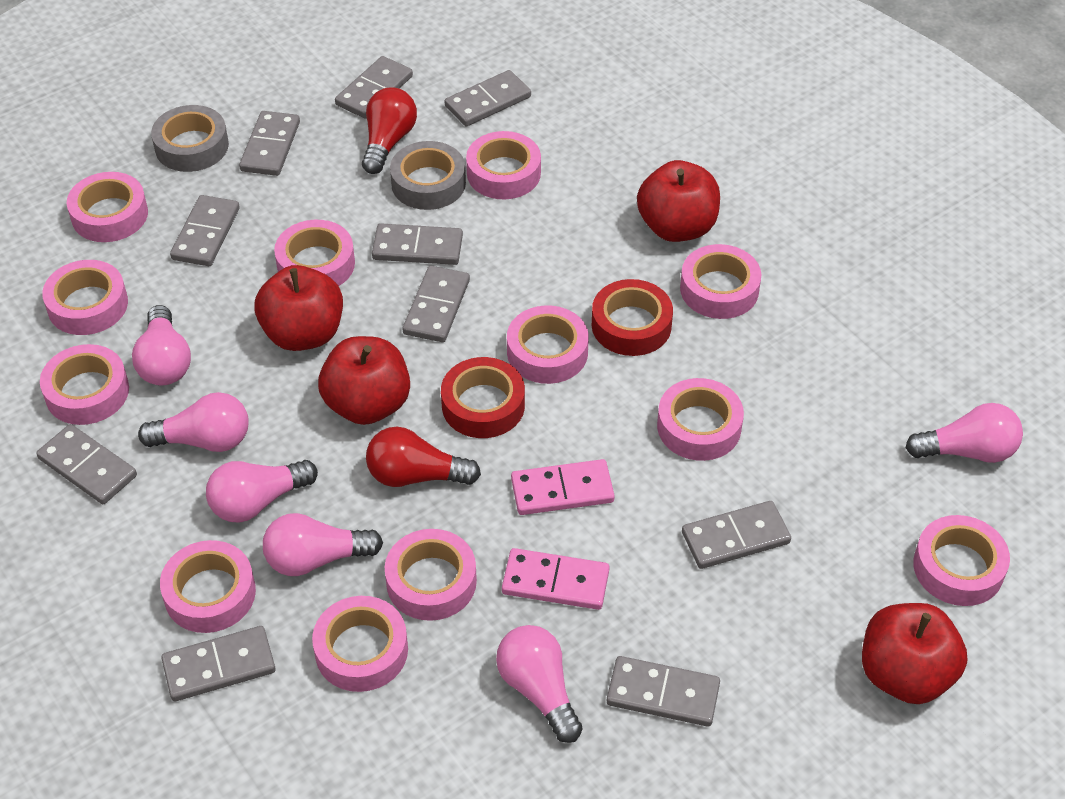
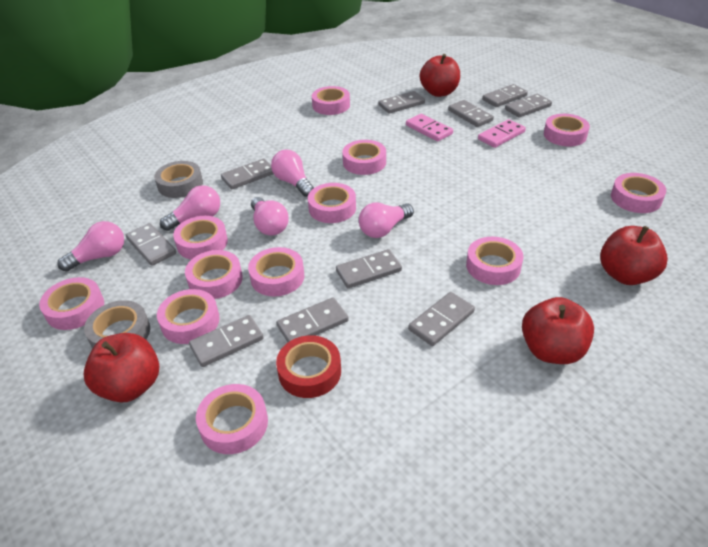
pink light bulb: 6 -> 5
red light bulb: 2 -> 0
red tape: 2 -> 1

